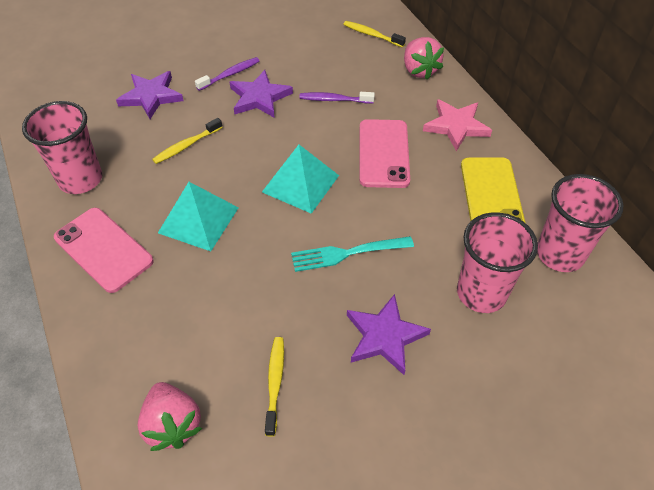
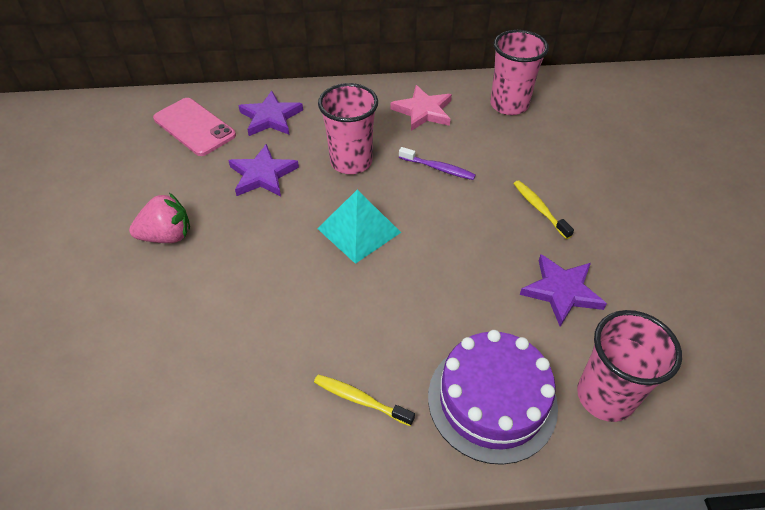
pink phone: 2 -> 1
pink strawberry: 2 -> 1
purple cake: 0 -> 1
purple toothbrush: 2 -> 1
turquoise fork: 1 -> 0
turquoise pyramid: 2 -> 1
yellow phone: 1 -> 0
yellow toothbrush: 3 -> 2

